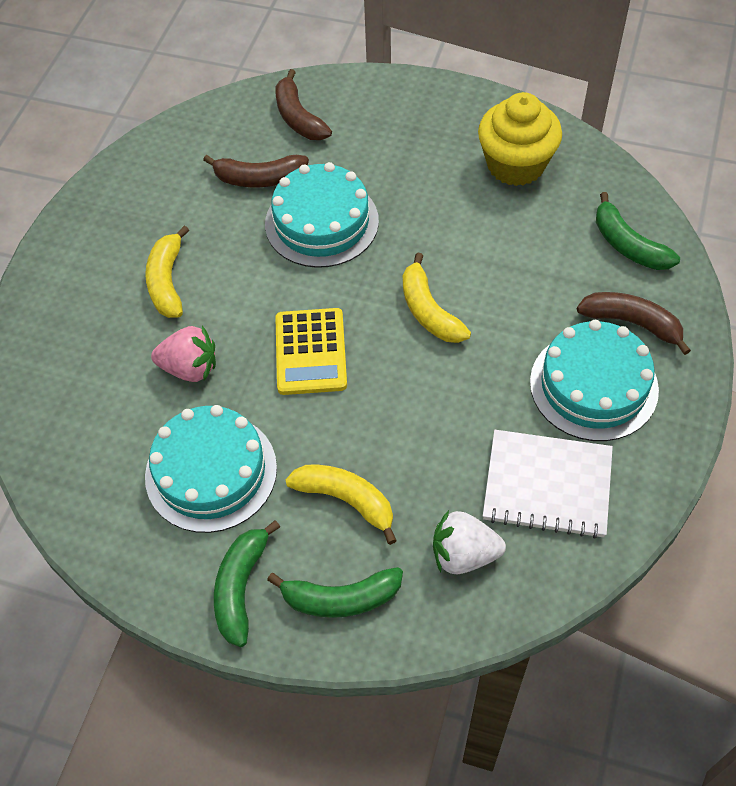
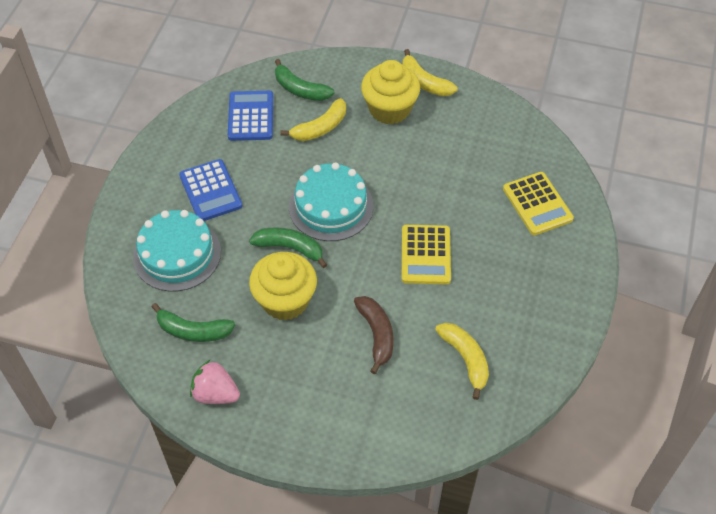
blue calculator: 0 -> 2
brown banana: 3 -> 1
turquoise cake: 3 -> 2
white notebook: 1 -> 0
white strawberry: 1 -> 0
yellow calculator: 1 -> 2
yellow cupcake: 1 -> 2

